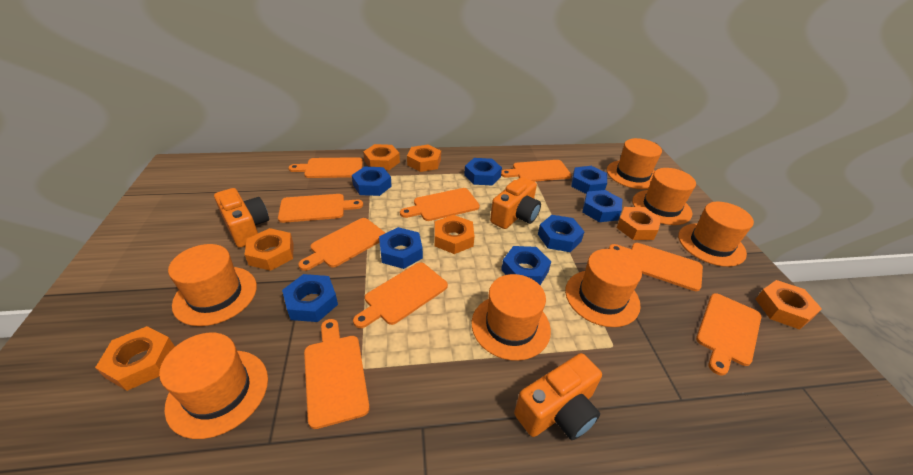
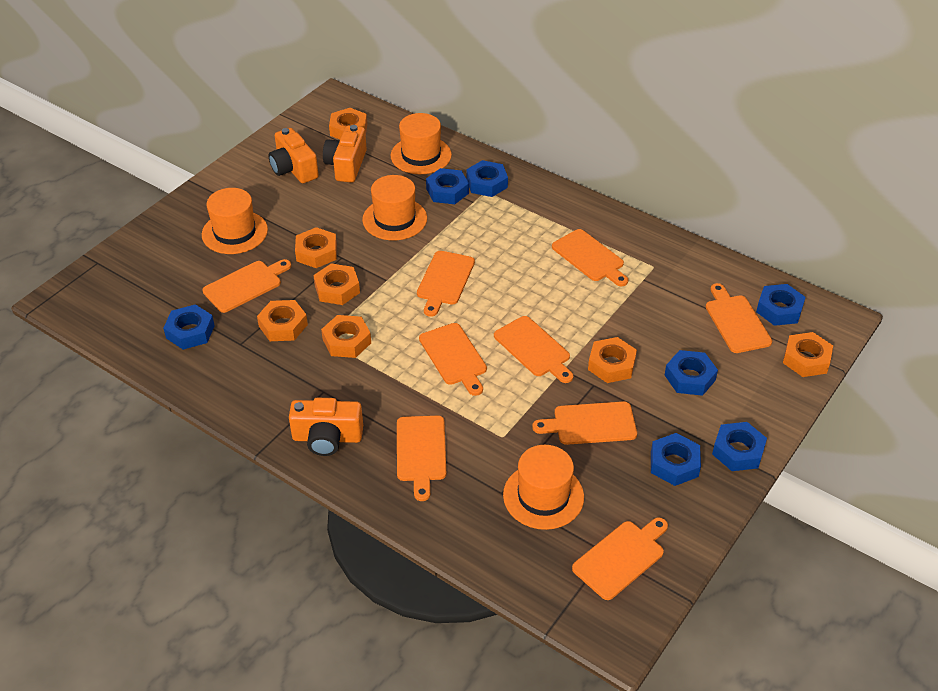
blue nut: 8 -> 7
orange hat: 7 -> 4

